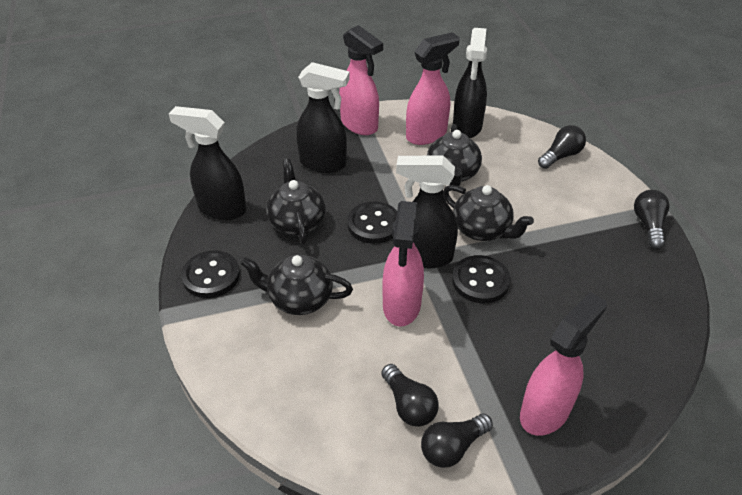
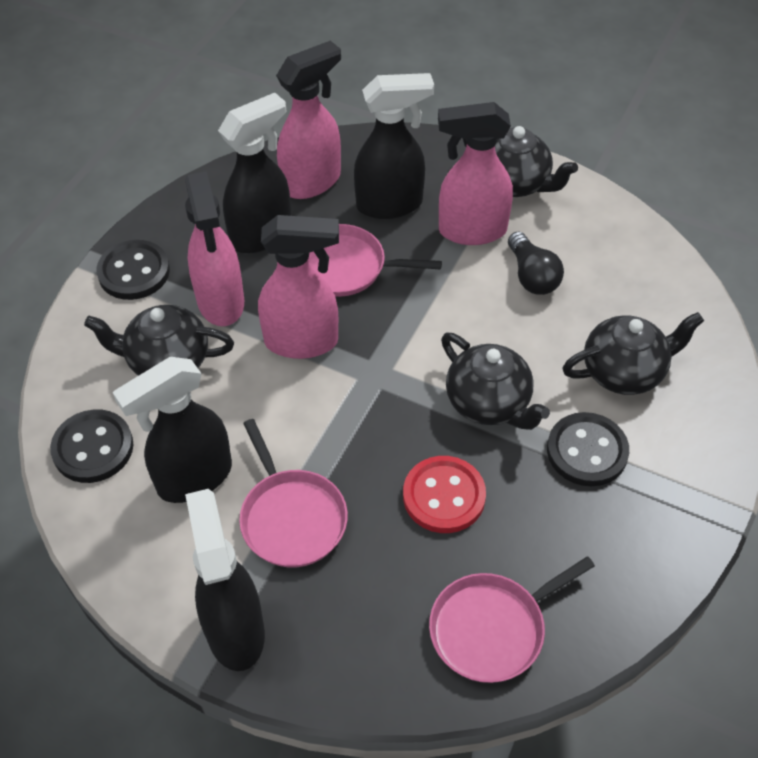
black light bulb: 4 -> 1
pink pan: 0 -> 3
red button: 0 -> 1

